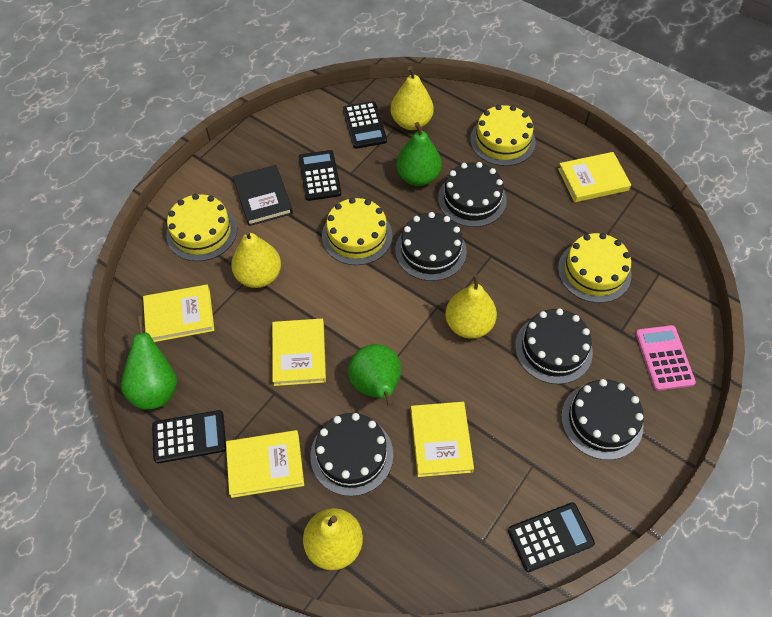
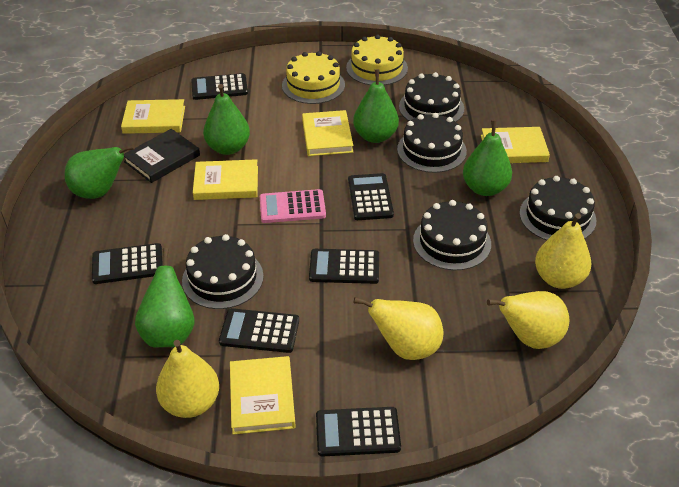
black calculator: 4 -> 6
green pear: 3 -> 5
yellow cake: 4 -> 2

